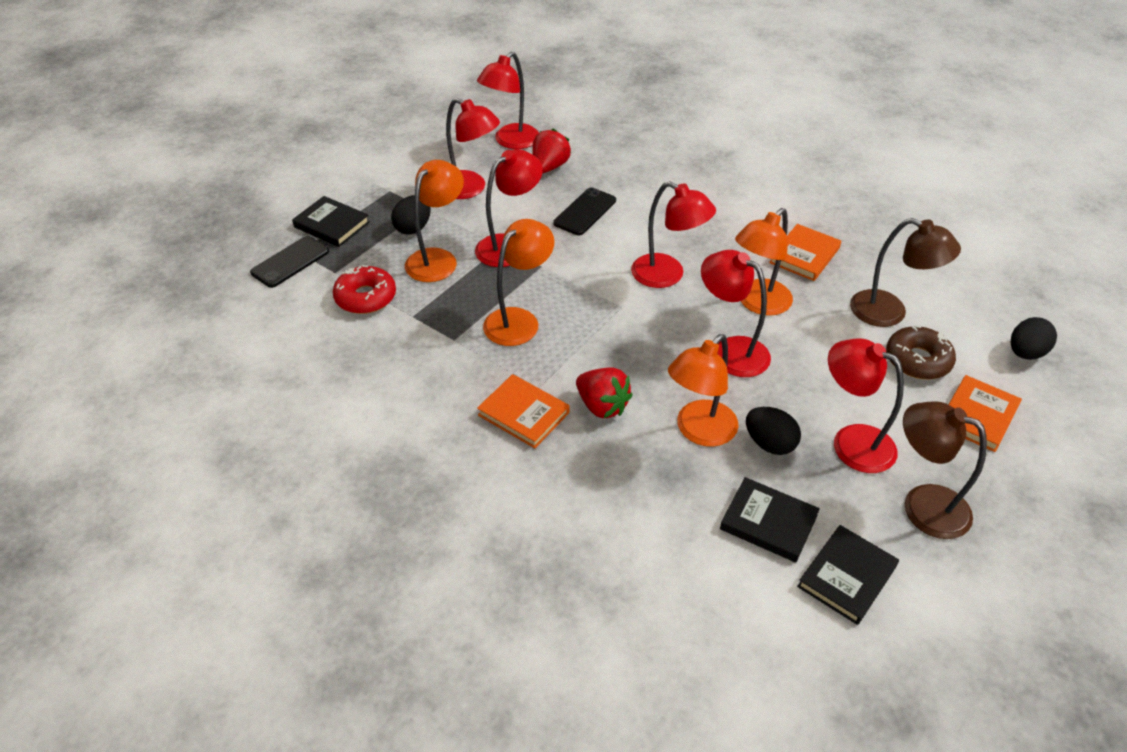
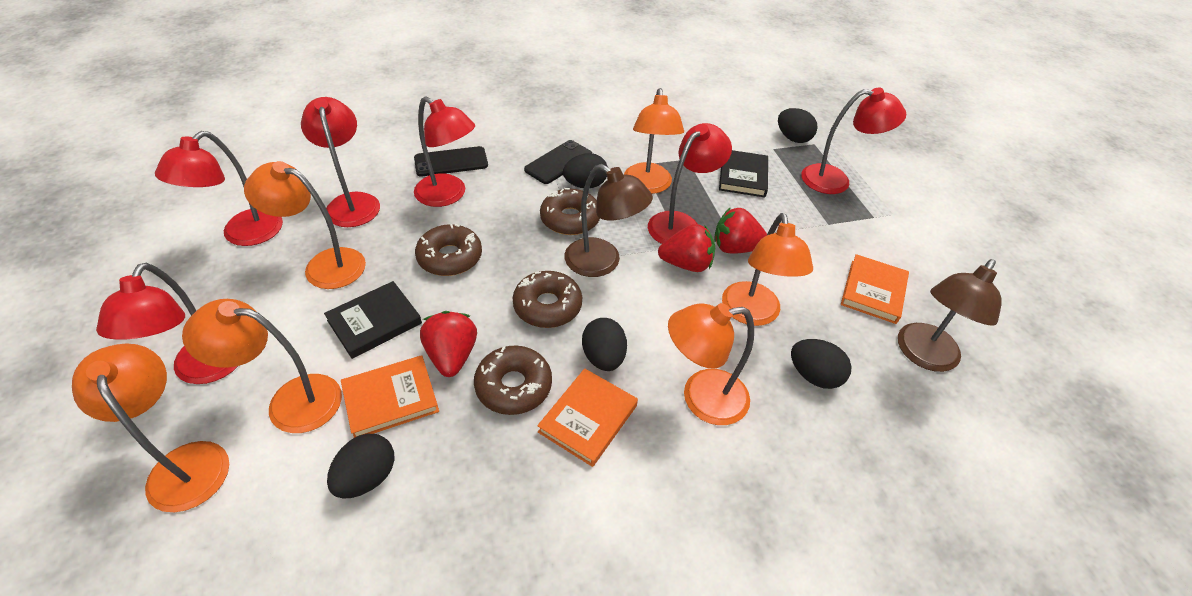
black book: 3 -> 2
black egg: 3 -> 5
brown donut: 1 -> 4
orange lamp: 4 -> 6
red donut: 1 -> 0
red strawberry: 2 -> 3

